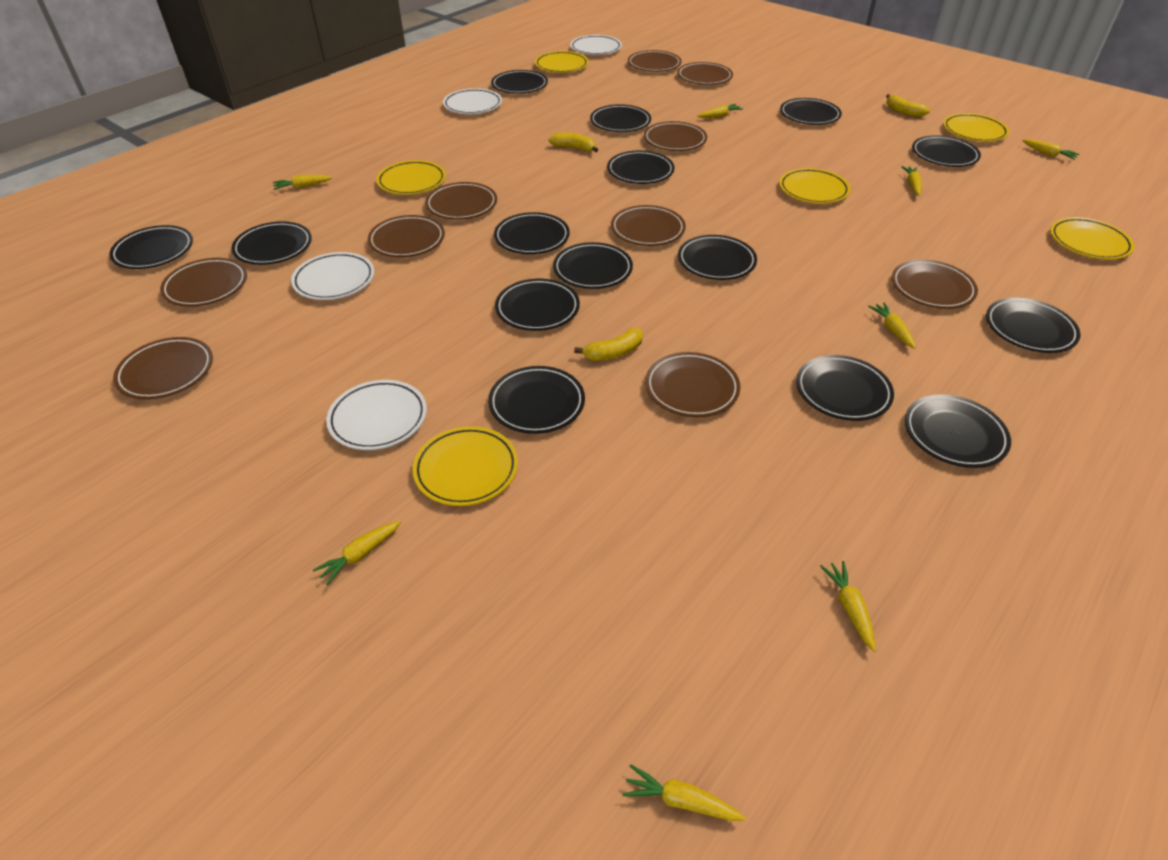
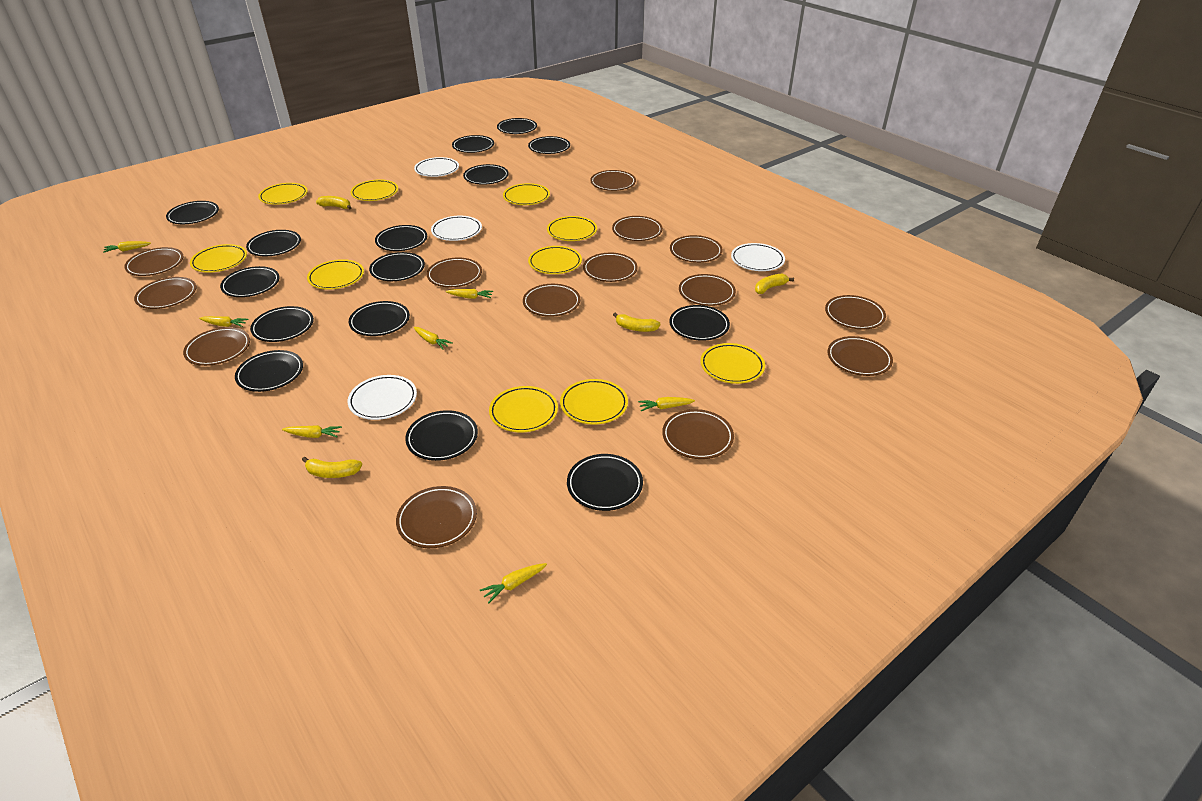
brown plate: 10 -> 14
yellow banana: 3 -> 4
yellow carrot: 8 -> 7
yellow plate: 6 -> 10

